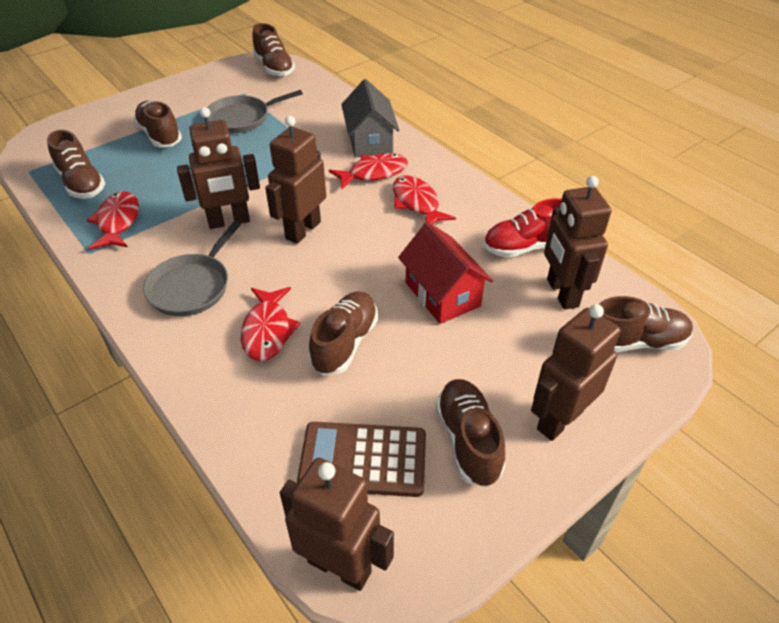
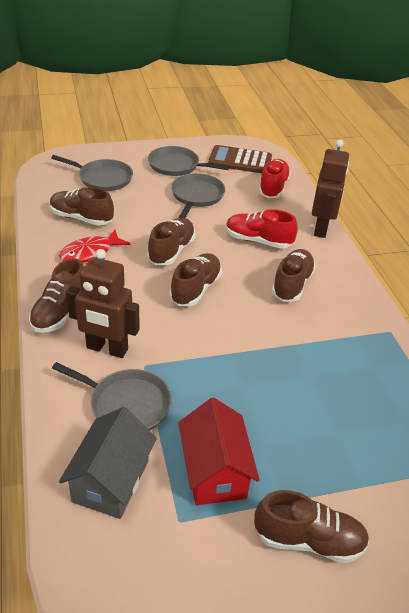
brown robot: 5 -> 2
grey pan: 2 -> 4
red fish: 4 -> 1
red shoe: 1 -> 2

